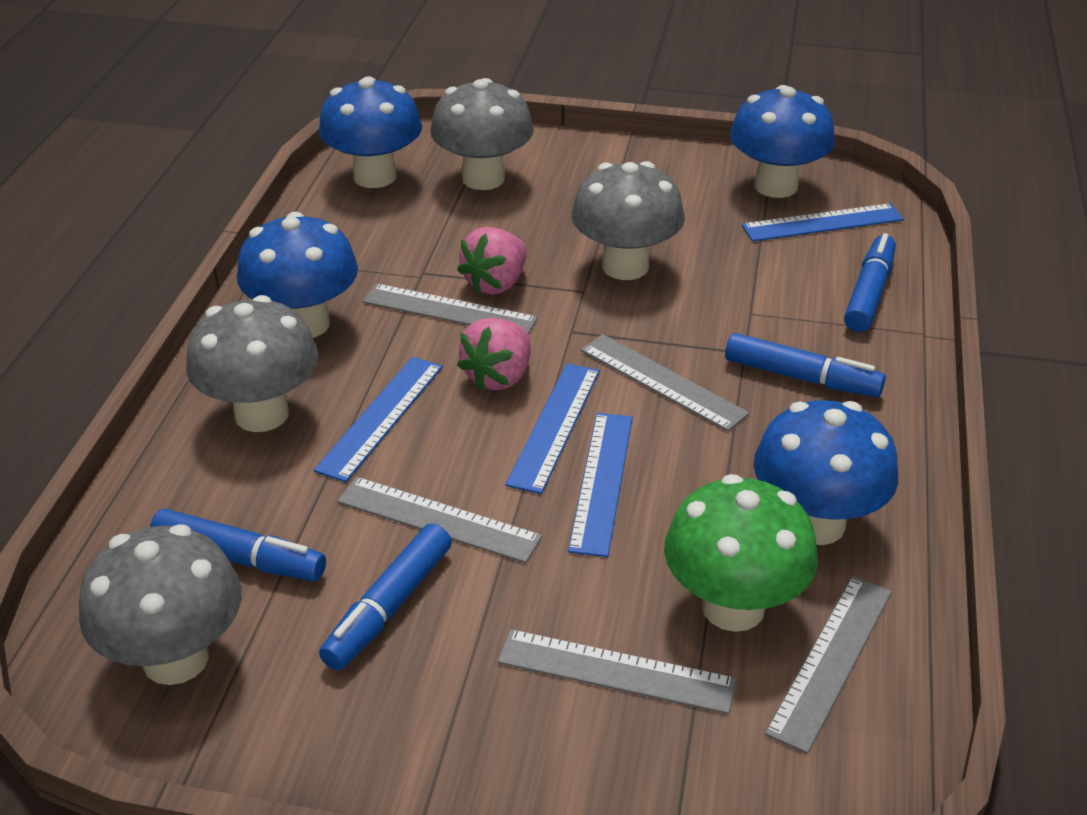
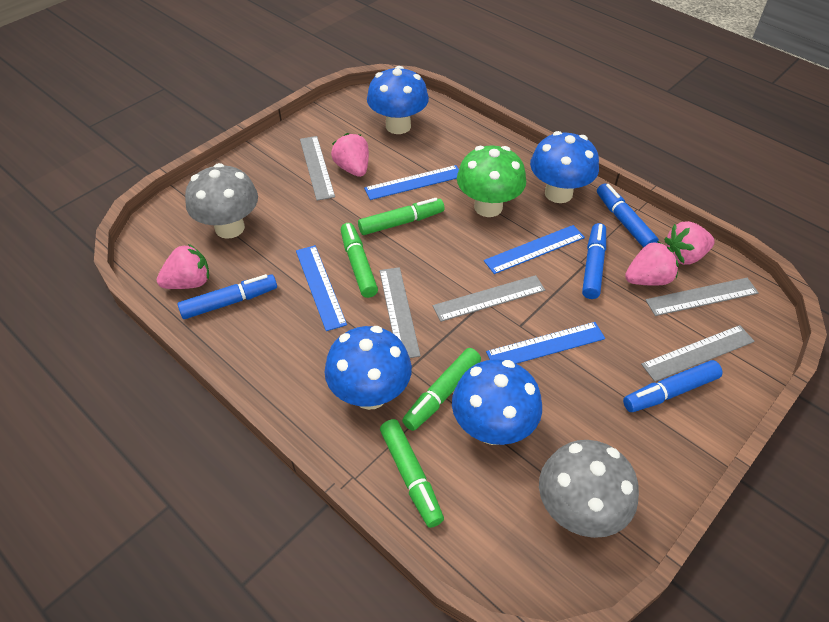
green marker: 0 -> 4
grey mushroom: 4 -> 2
pink strawberry: 2 -> 4

